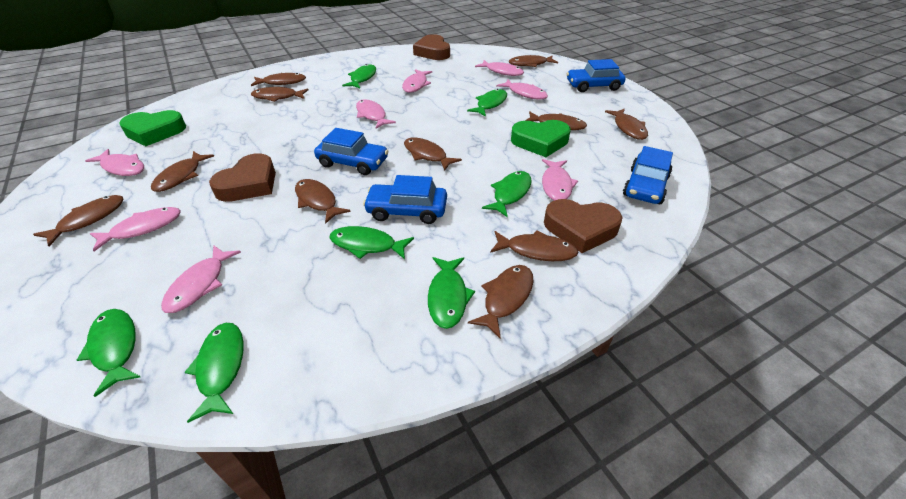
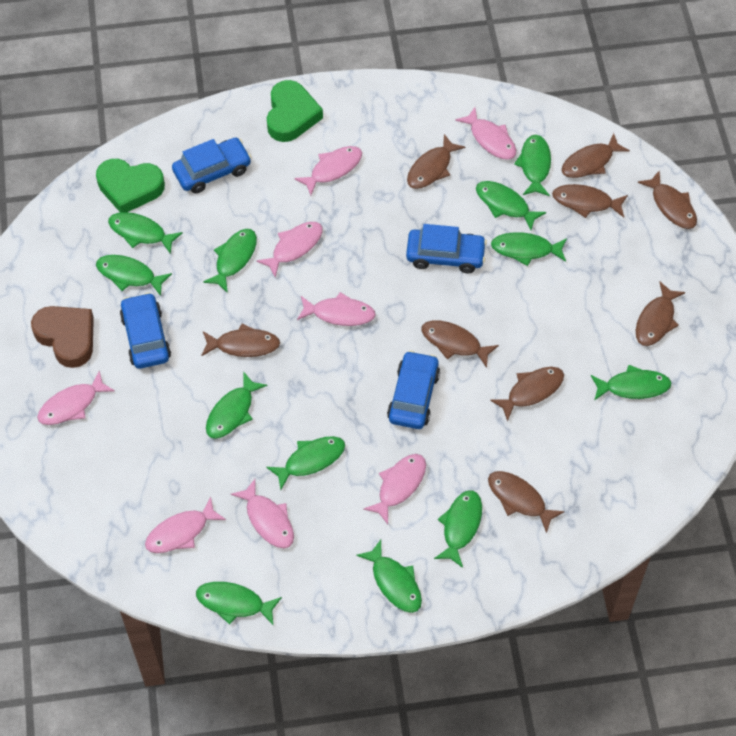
brown fish: 11 -> 9
brown heart: 3 -> 1
green fish: 7 -> 12

